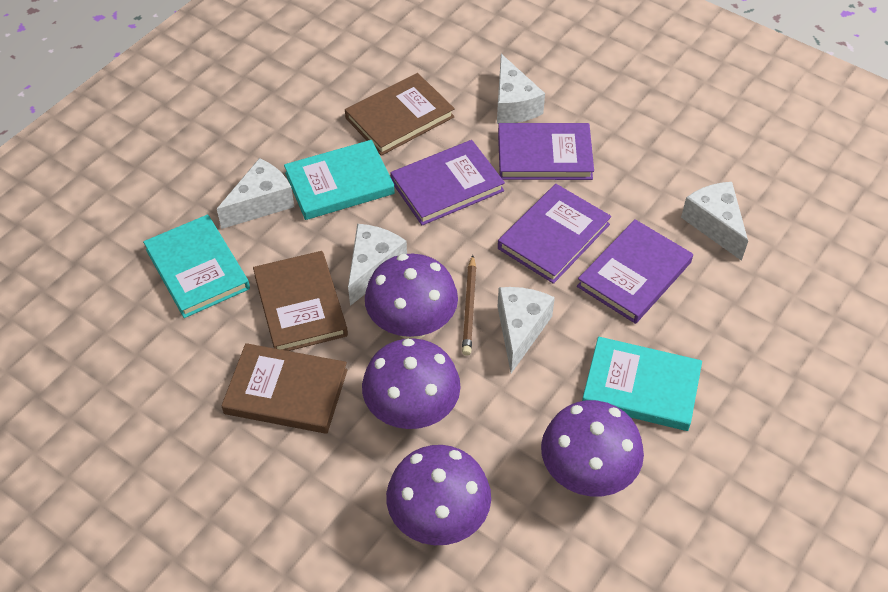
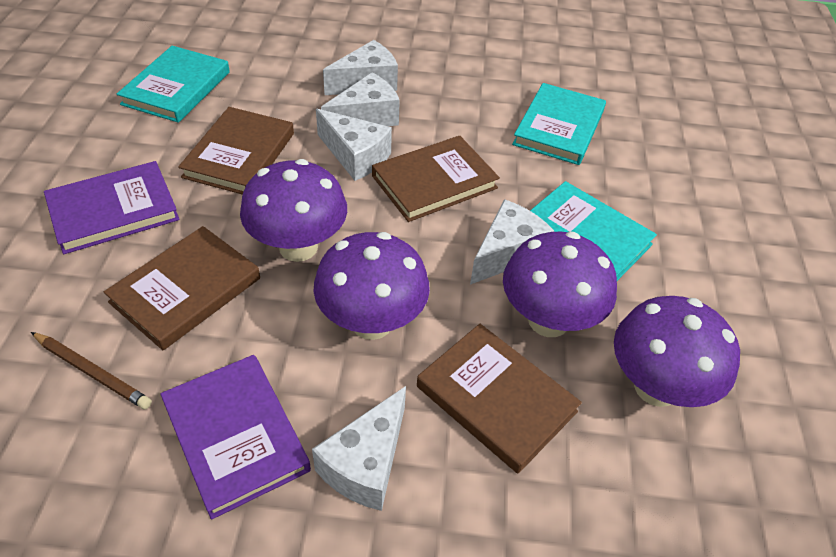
brown book: 3 -> 4
purple book: 4 -> 2

